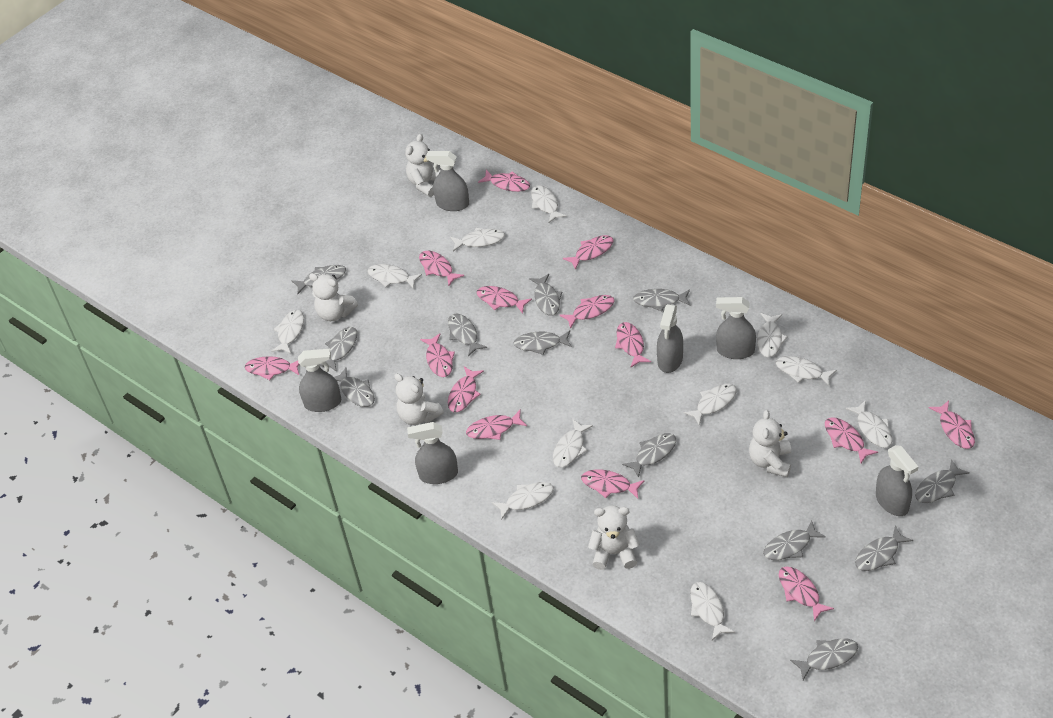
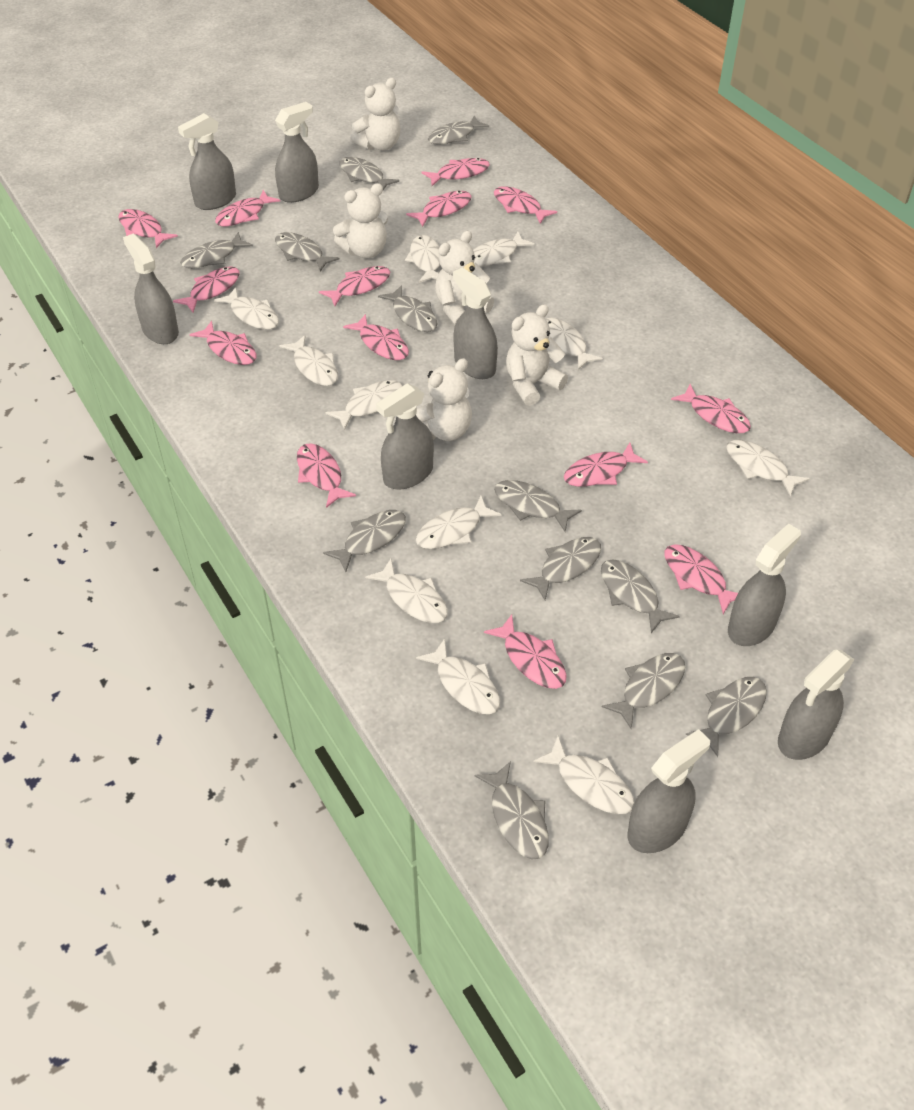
grey spray bottle: 6 -> 8

